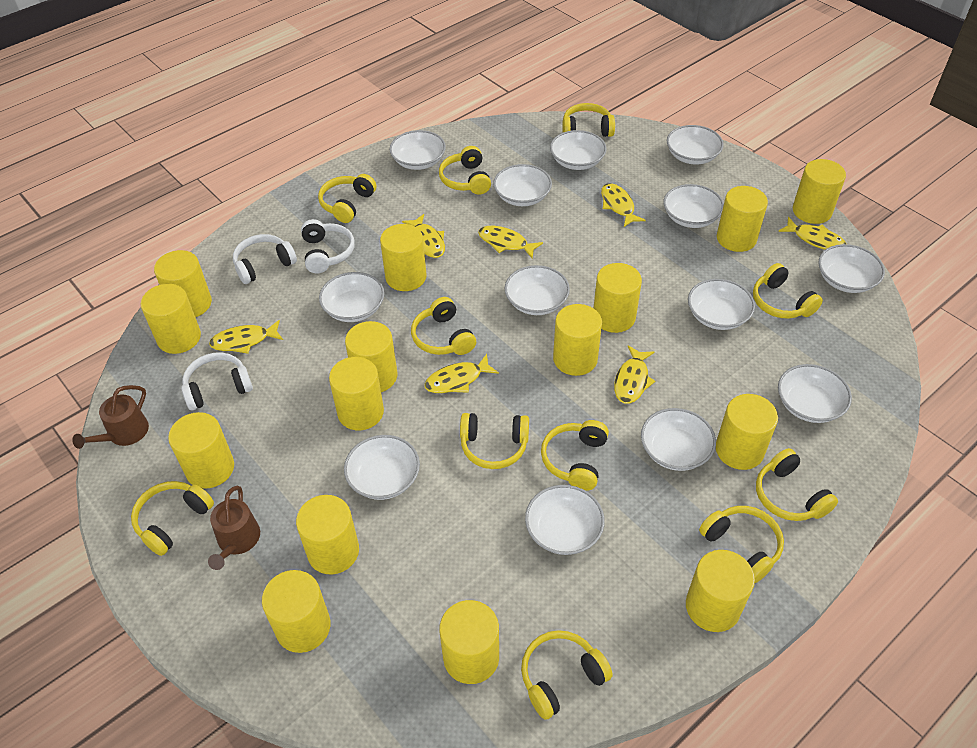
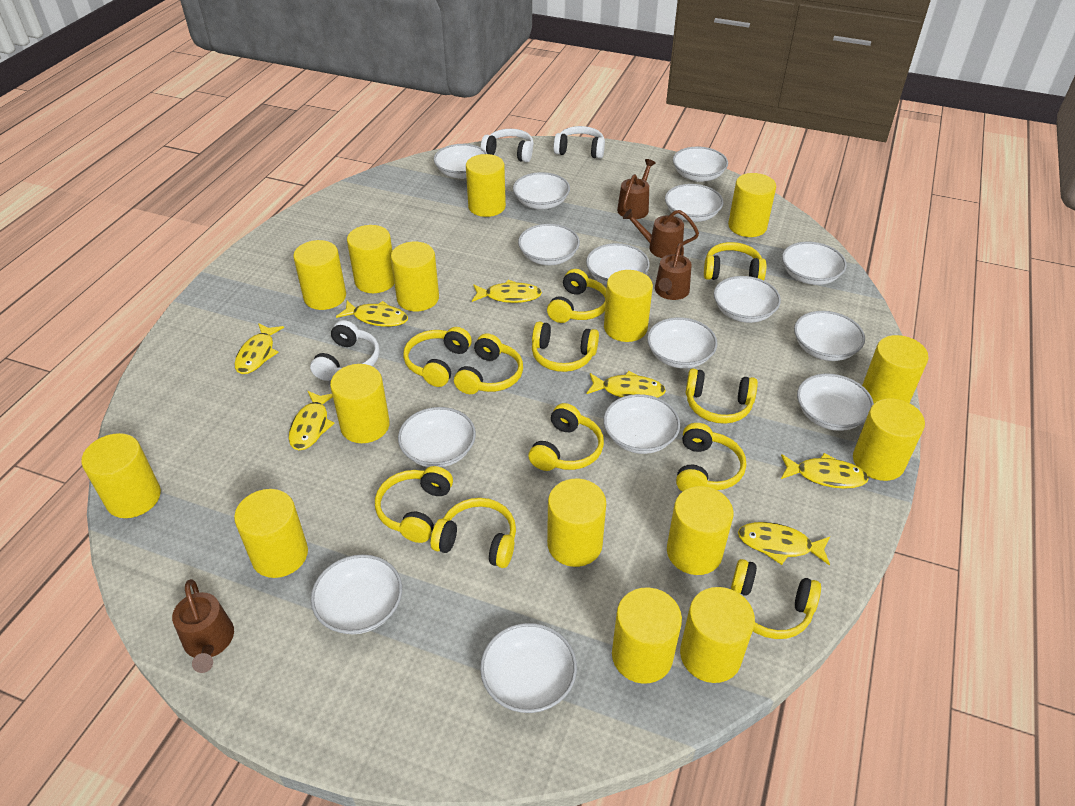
brown watering can: 2 -> 4
white bowl: 13 -> 15

